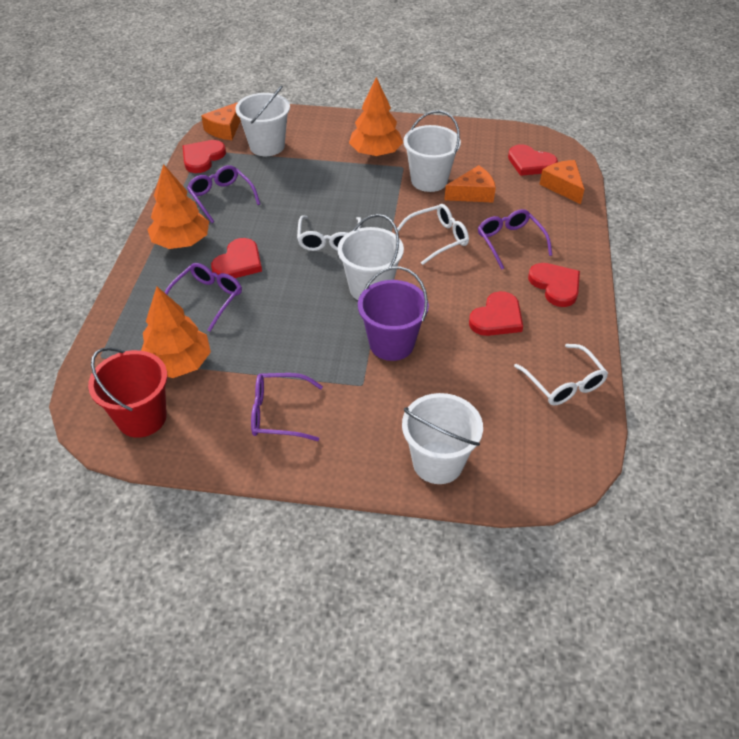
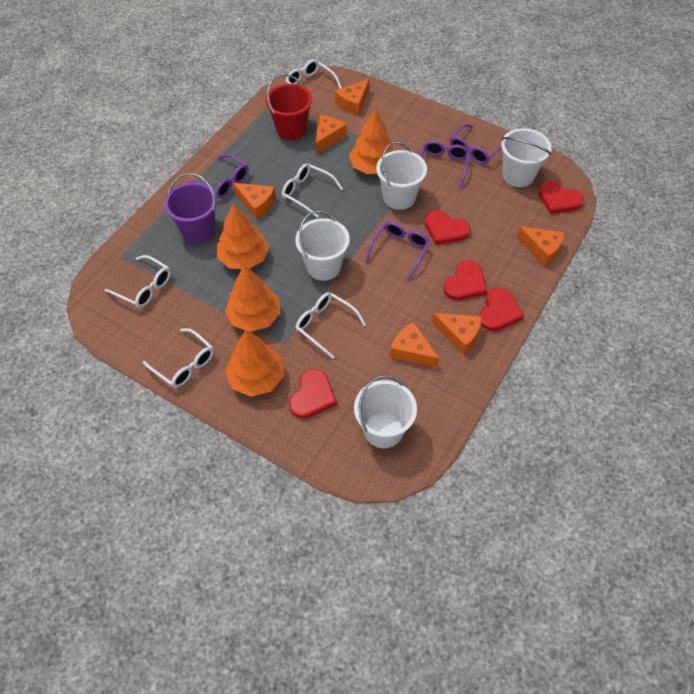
orange cheese: 3 -> 6
orange tree: 3 -> 4
white glasses: 3 -> 5

